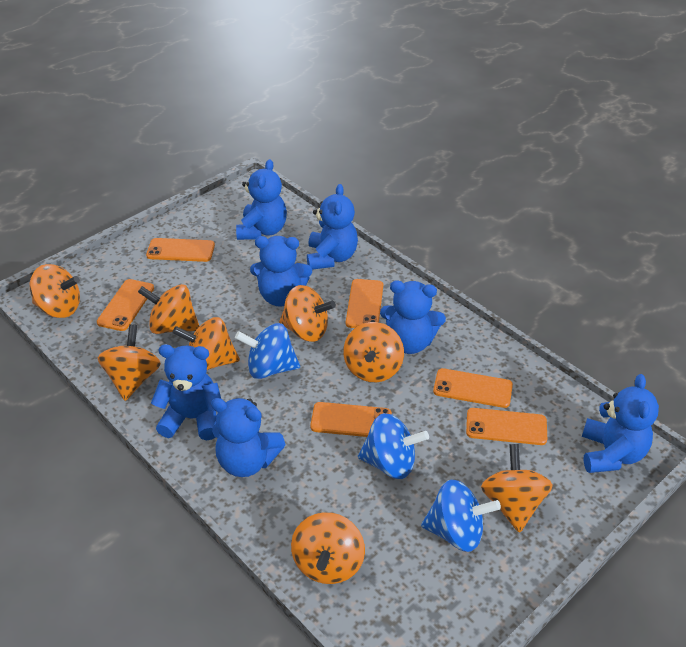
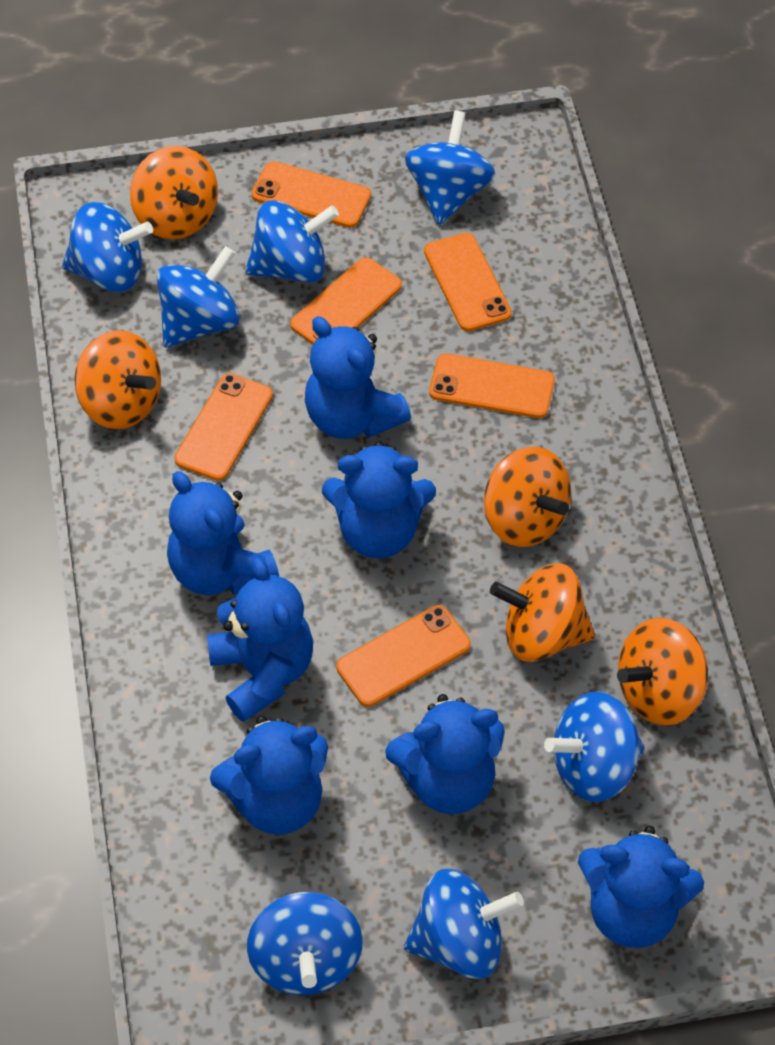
blue spinning top: 3 -> 7
orange spinning top: 8 -> 5

